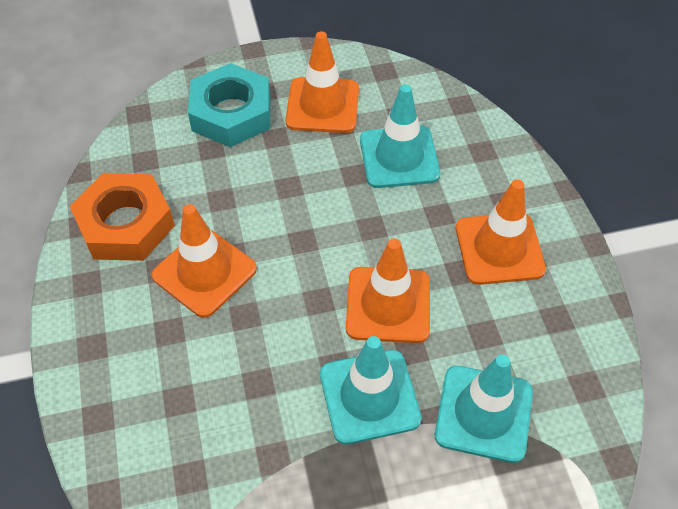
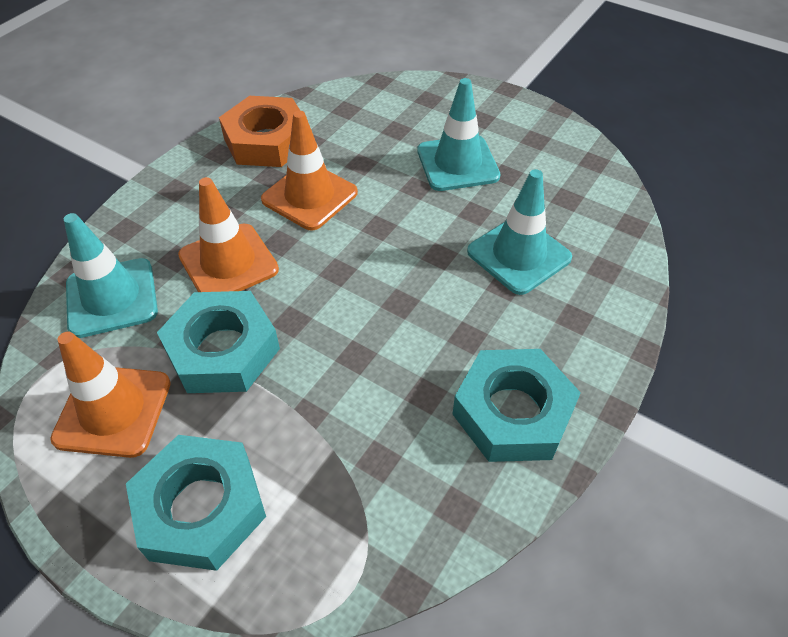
orange traffic cone: 4 -> 3
turquoise nut: 1 -> 3

